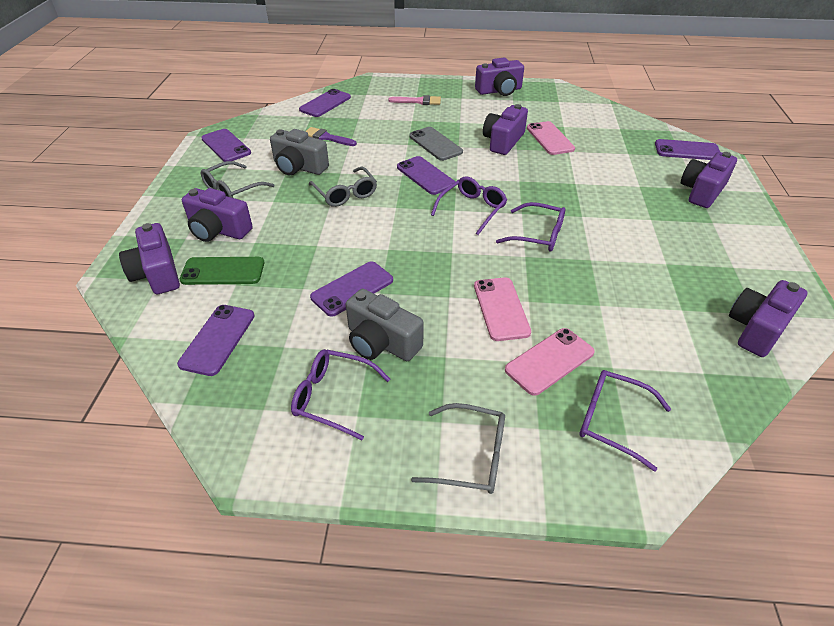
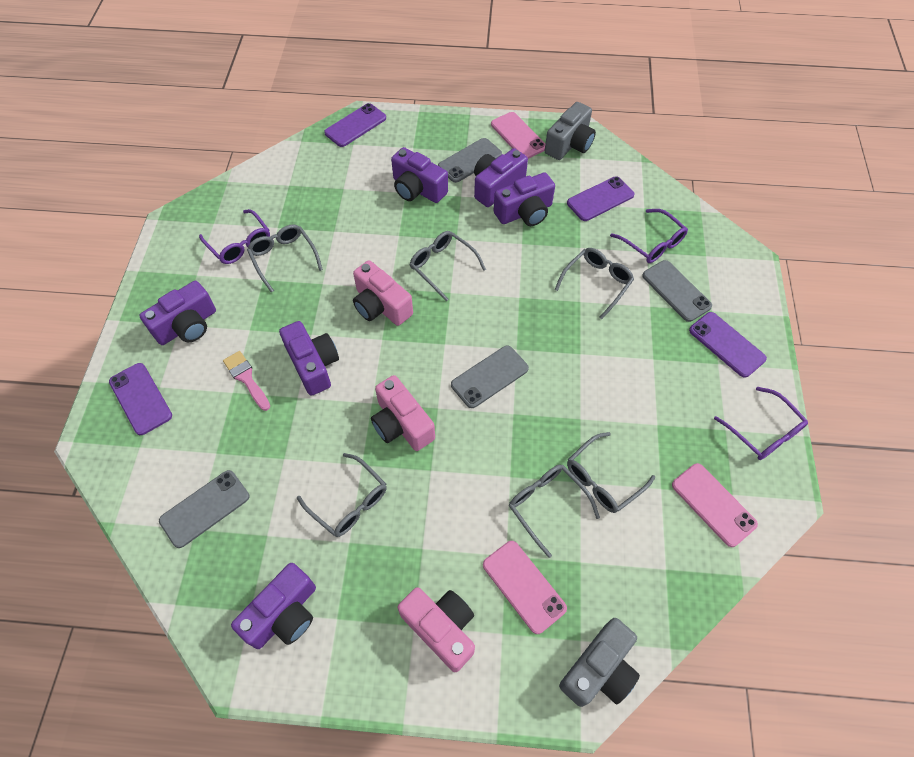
green phone: 1 -> 0
grey glasses: 3 -> 6
grey phone: 1 -> 4
pink camera: 0 -> 3
purple brush: 1 -> 0
purple glasses: 4 -> 3
purple phone: 6 -> 4

